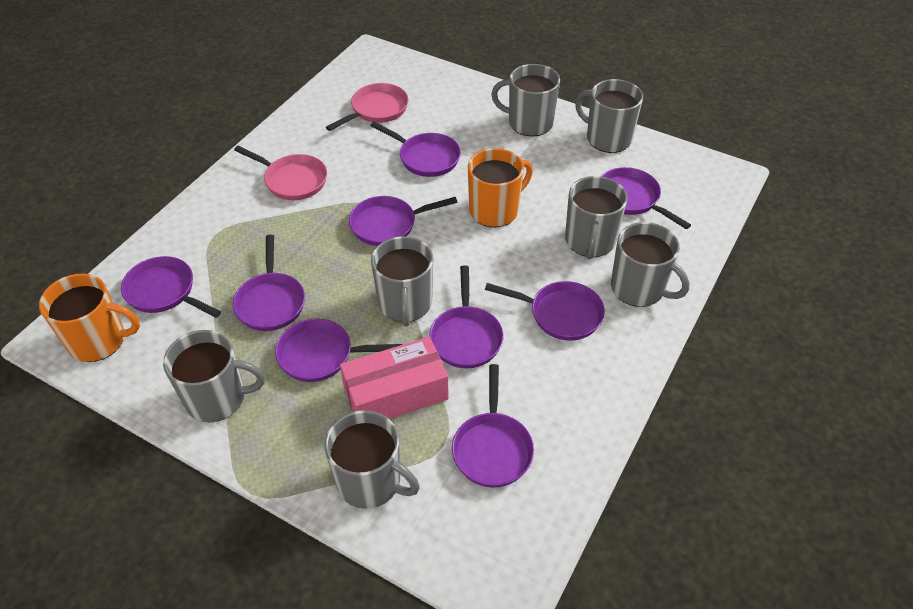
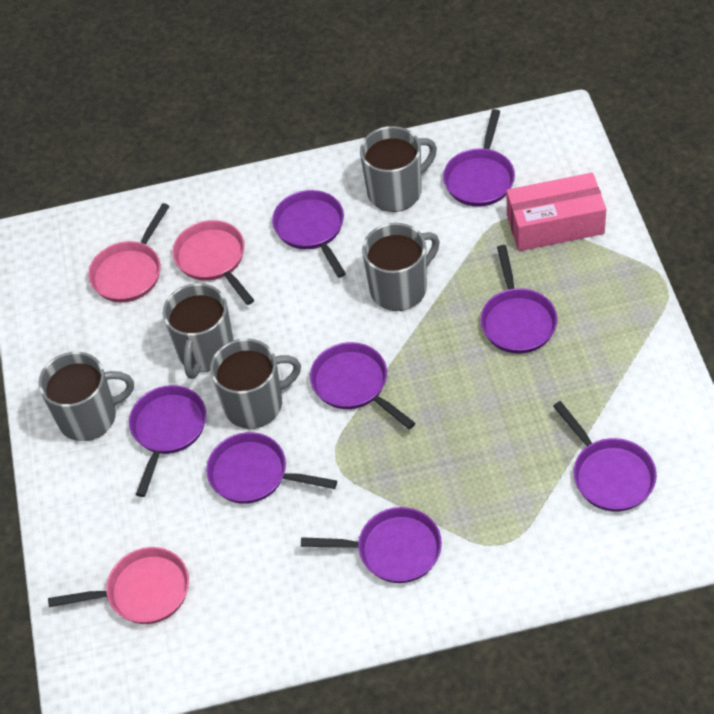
grey mug: 7 -> 5
orange mug: 2 -> 0
pink pan: 2 -> 3
purple pan: 9 -> 8

